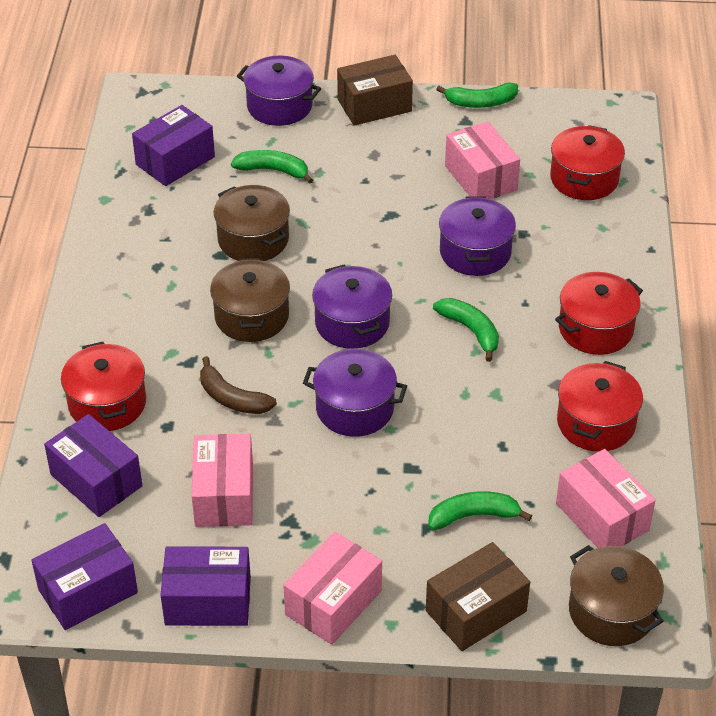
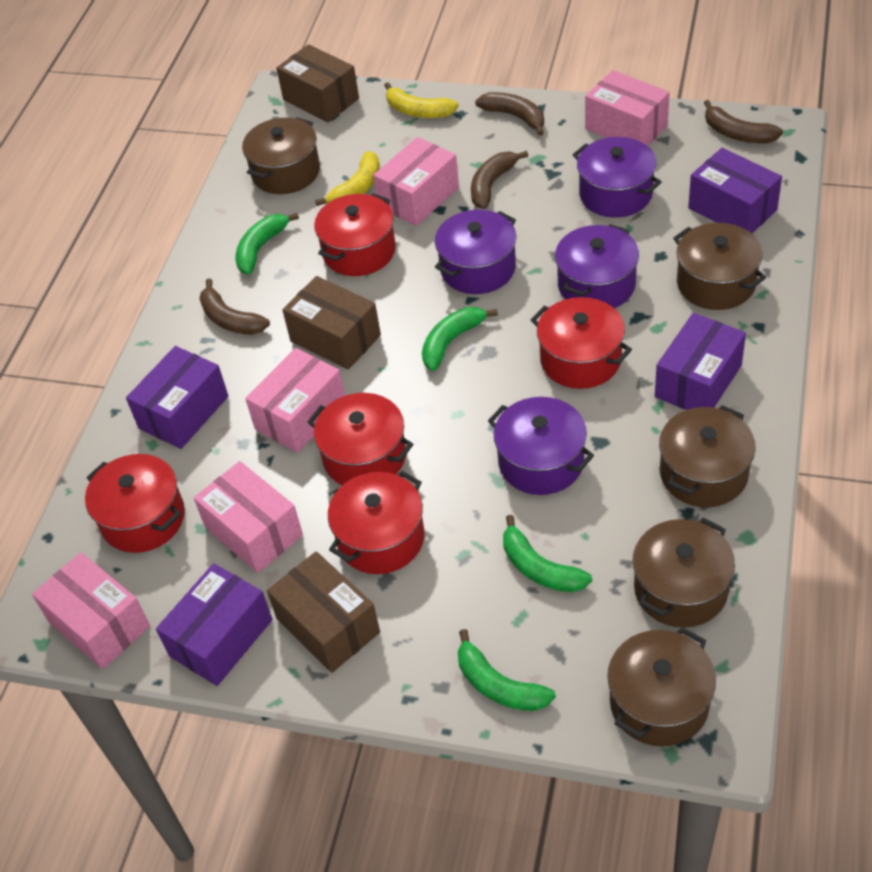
brown banana: 1 -> 4
brown box: 2 -> 3
brown pot: 3 -> 5
pink box: 4 -> 5
red pot: 4 -> 5
yellow banana: 0 -> 2

